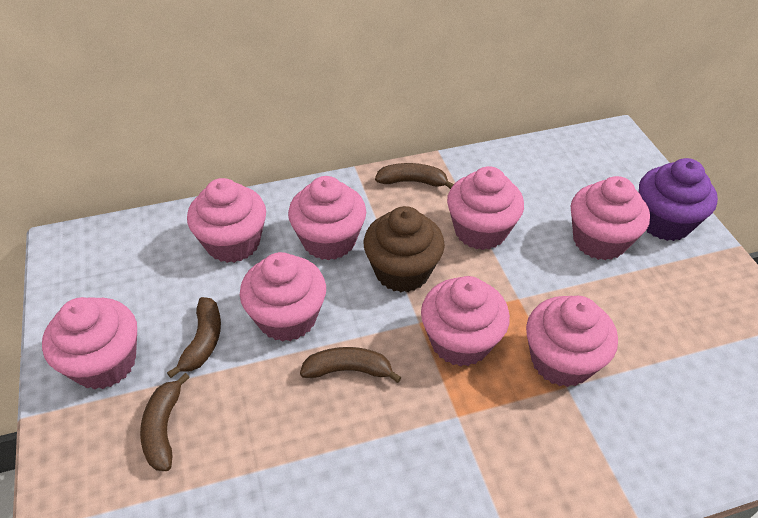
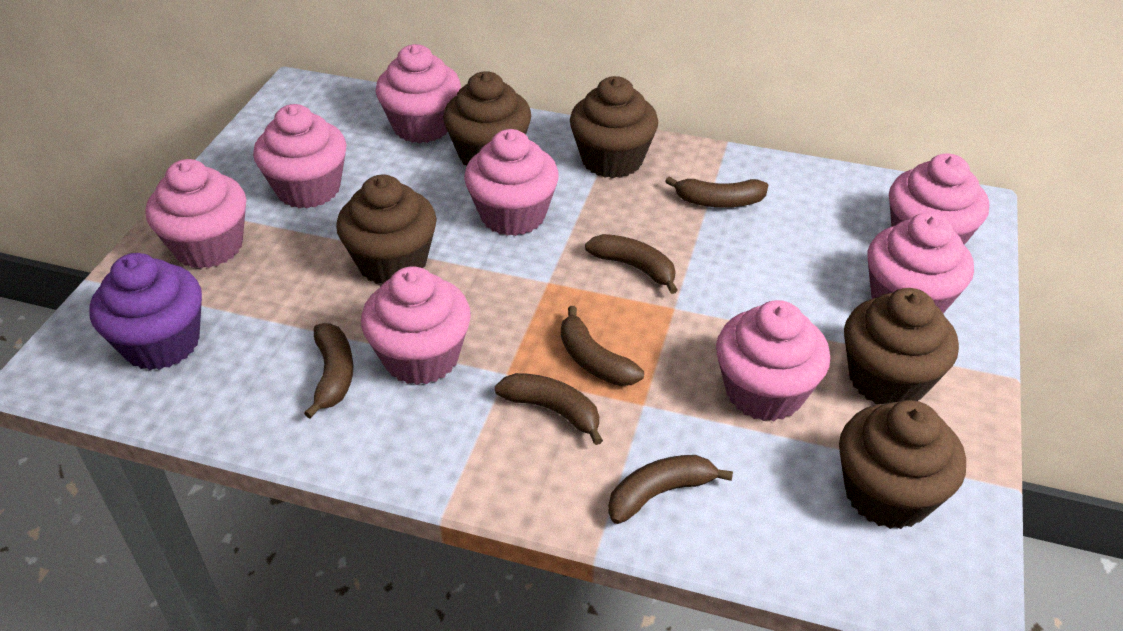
brown banana: 4 -> 6
brown cupcake: 1 -> 5

